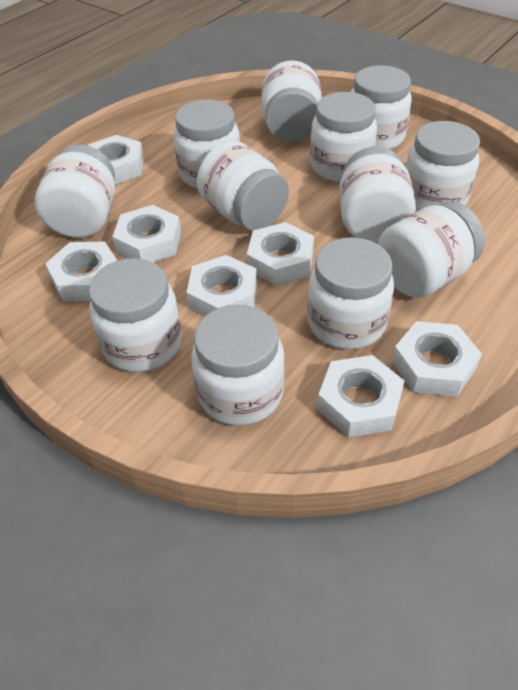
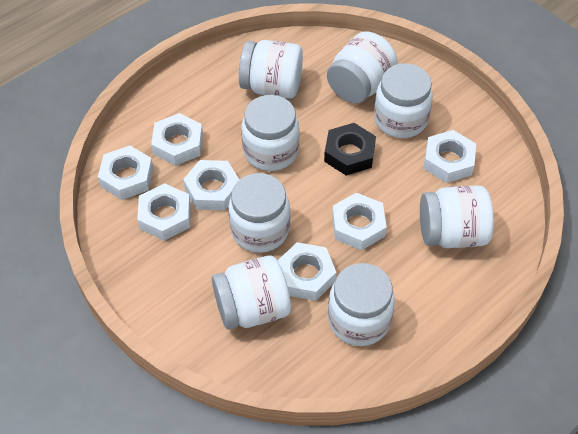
black nut: 0 -> 1
white jar: 12 -> 8

